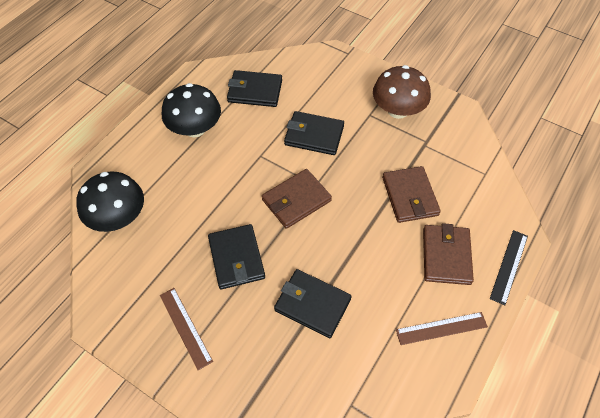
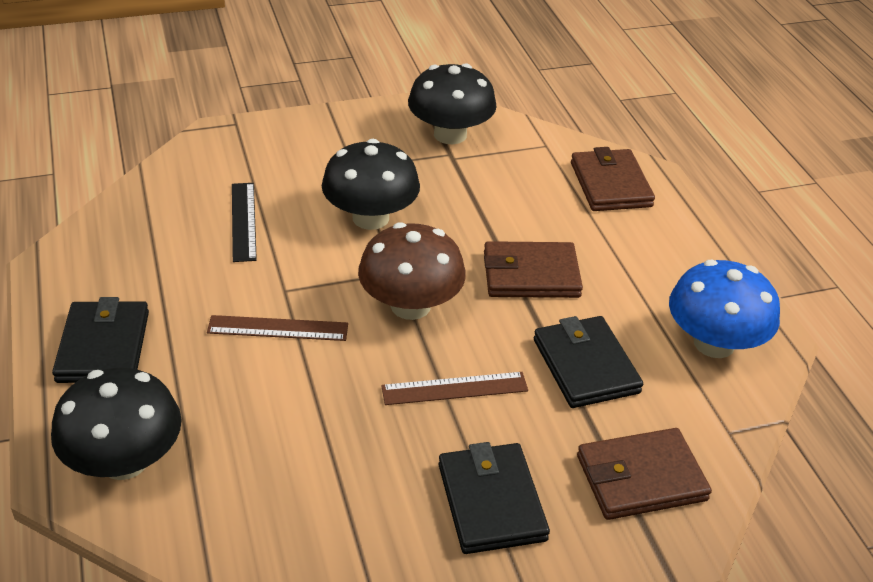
black mushroom: 2 -> 3
black wallet: 4 -> 3
blue mushroom: 0 -> 1

